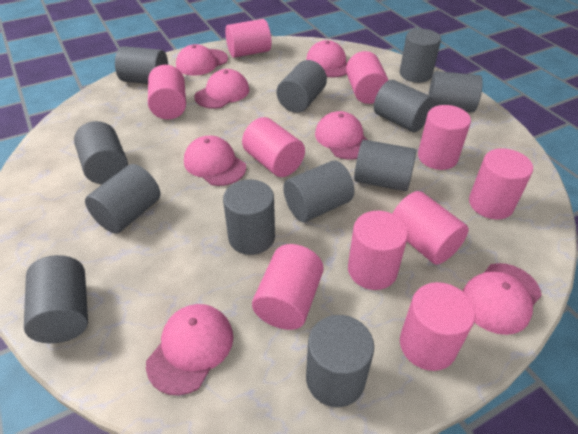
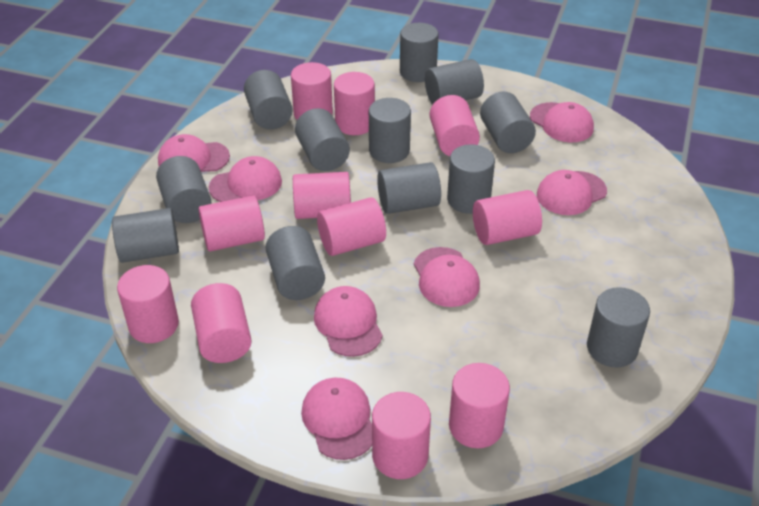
pink cylinder: 10 -> 11

